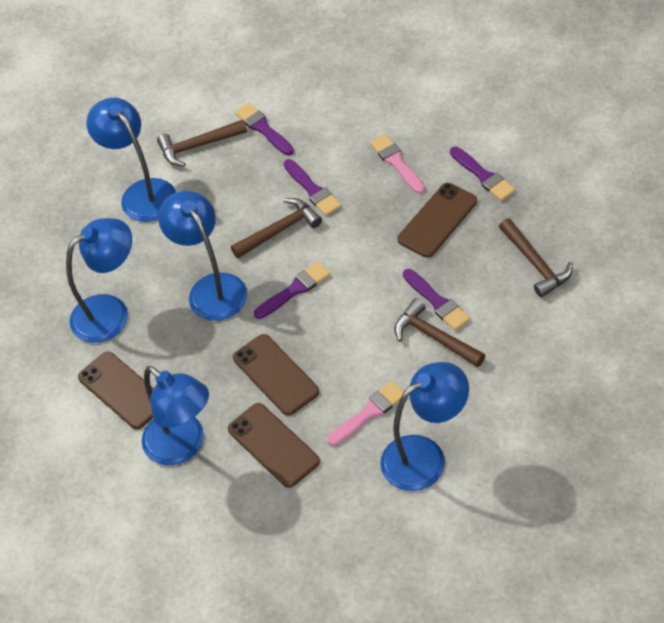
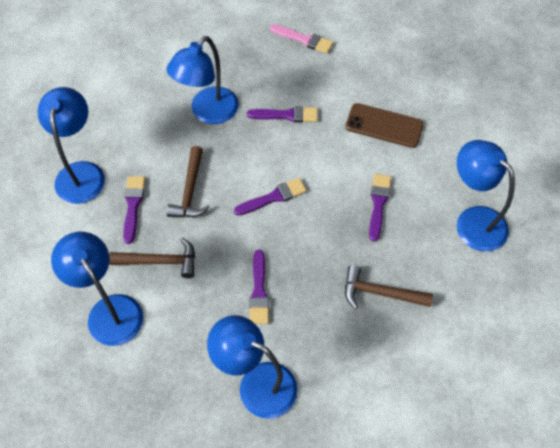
brown hammer: 4 -> 3
brown phone: 4 -> 1
pink brush: 2 -> 1

